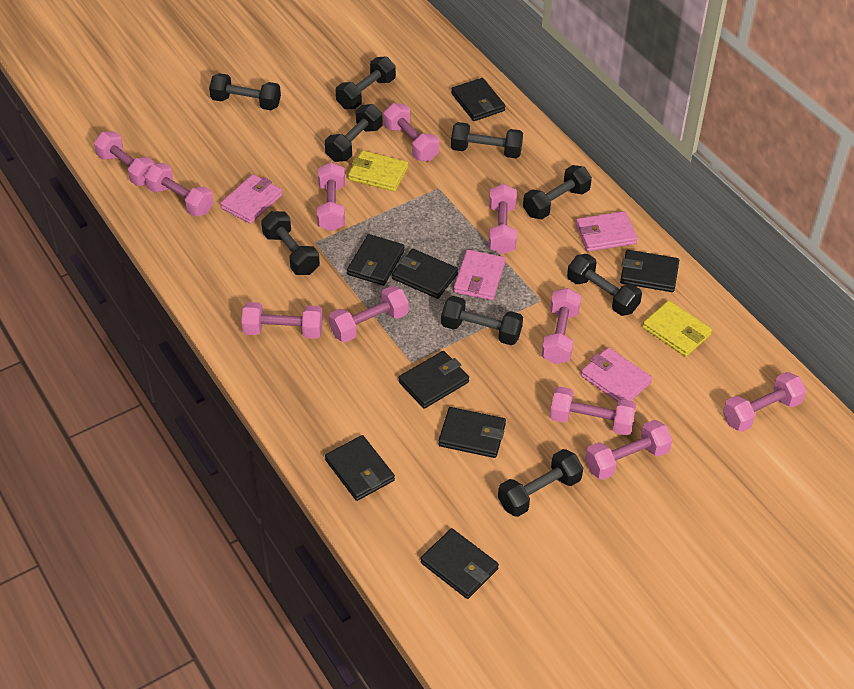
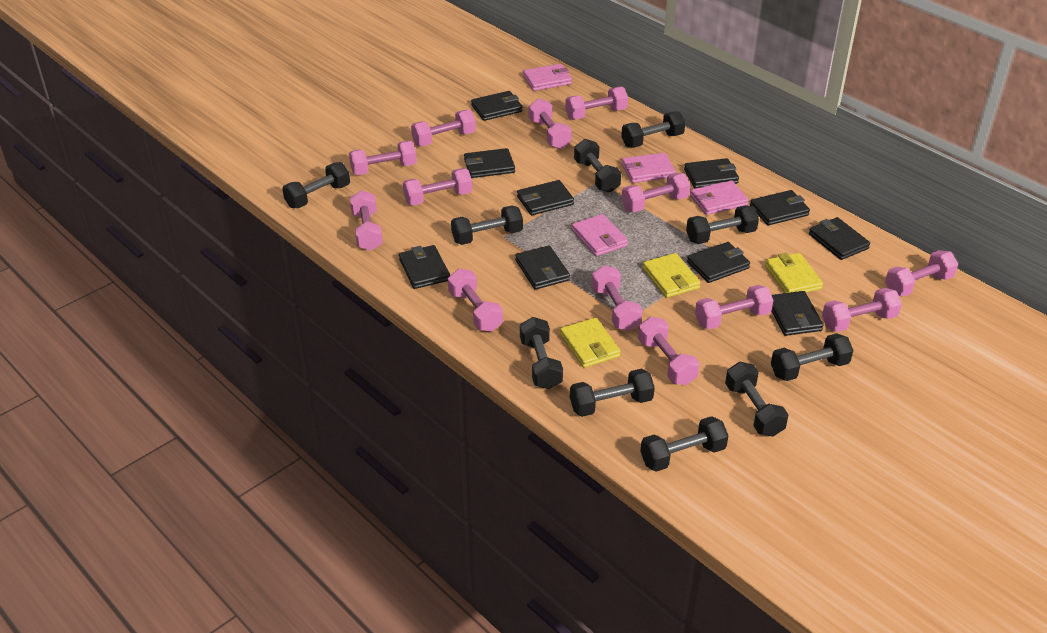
black dumbbell: 9 -> 10
black wallet: 8 -> 10
pink dumbbell: 11 -> 13
yellow wallet: 2 -> 3

